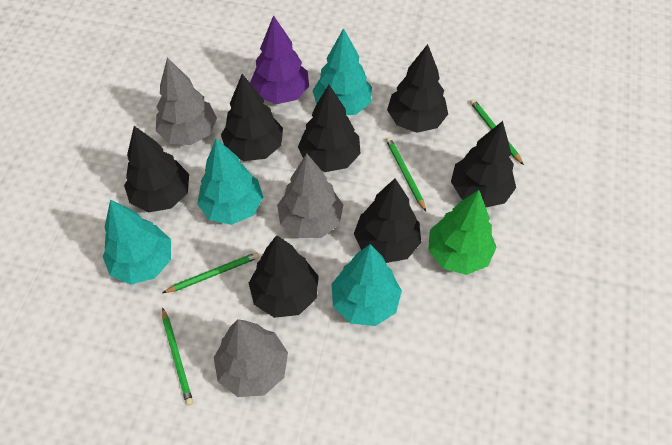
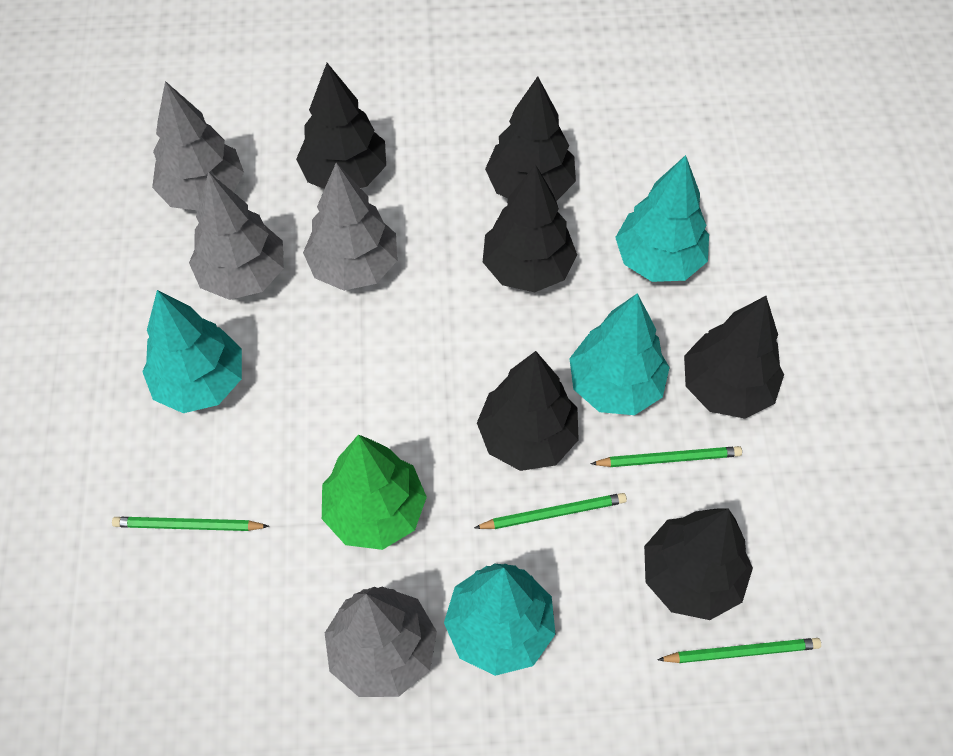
black tree: 7 -> 6
grey tree: 3 -> 4
purple tree: 1 -> 0

